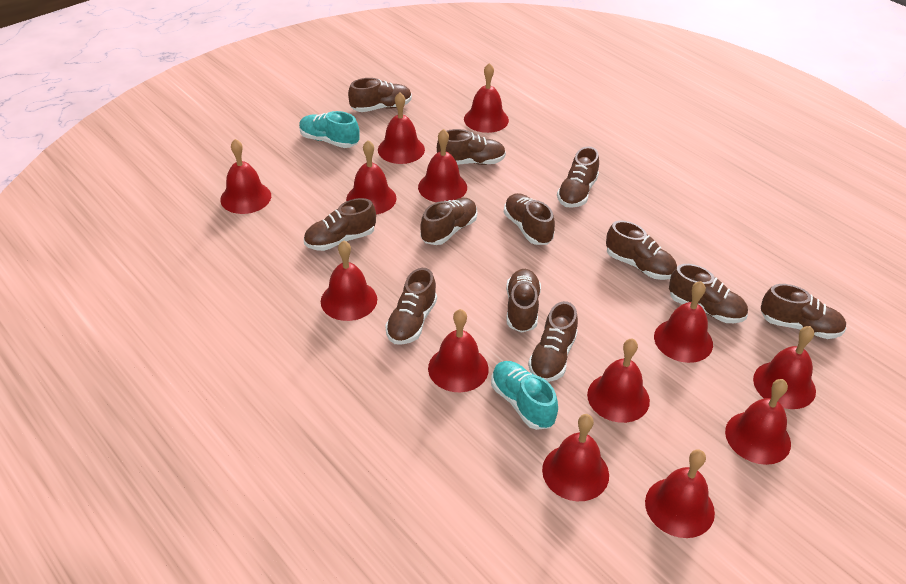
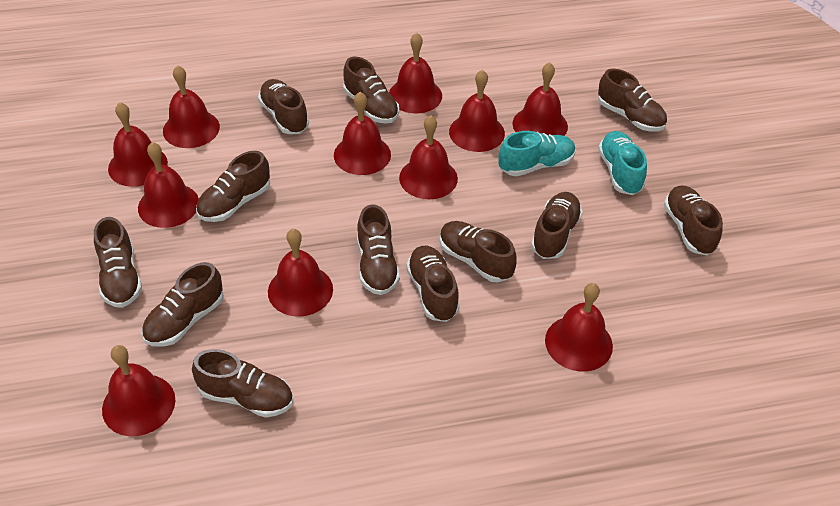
red bell: 13 -> 11

